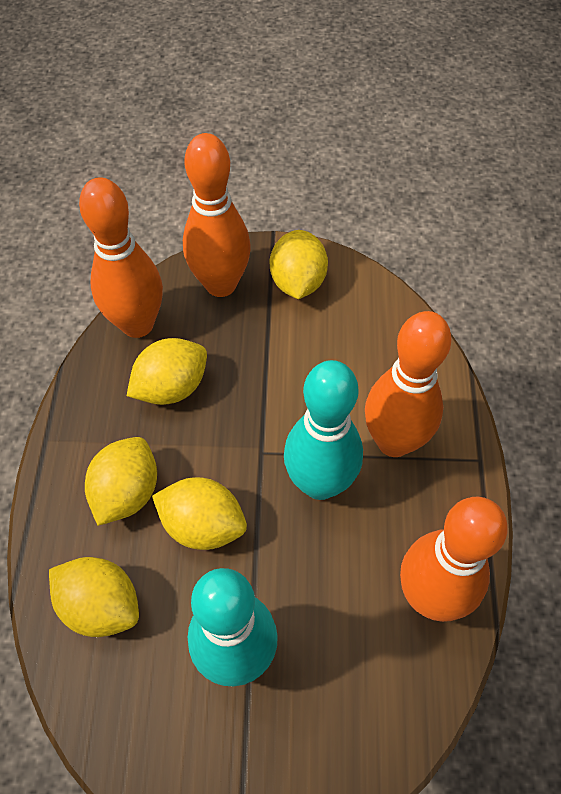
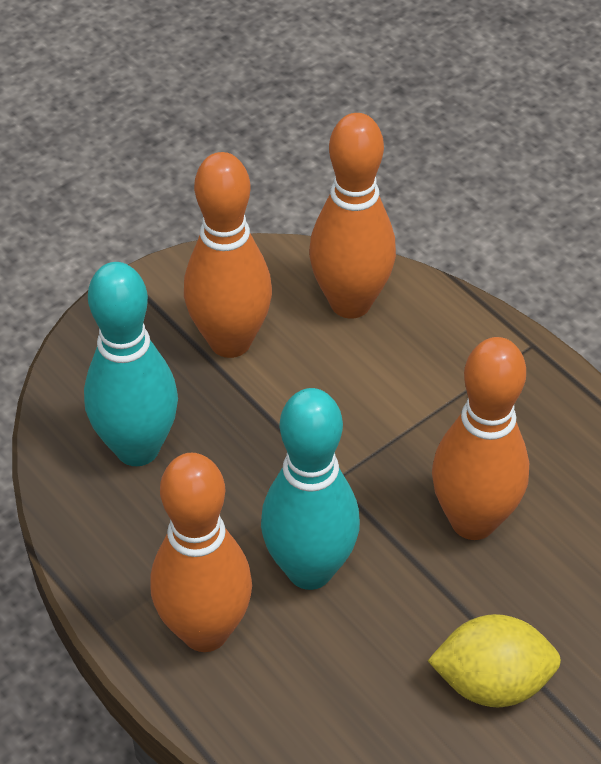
yellow lemon: 5 -> 1

